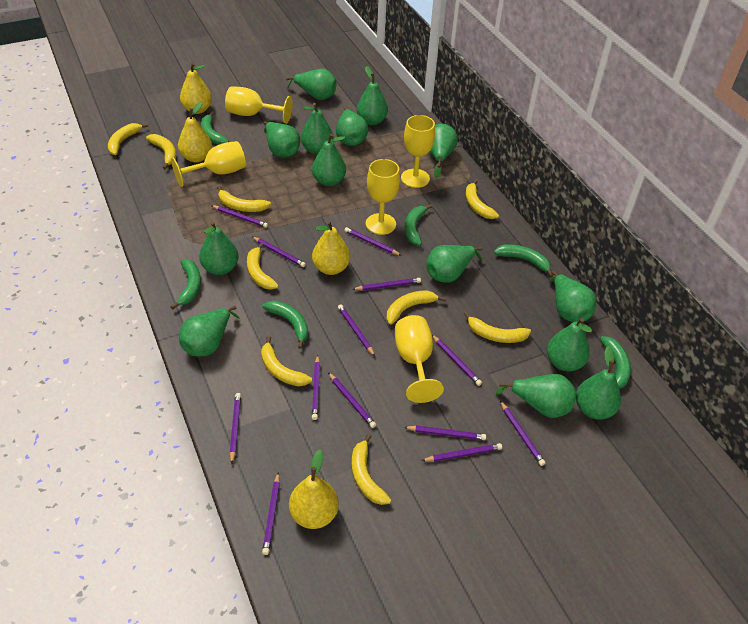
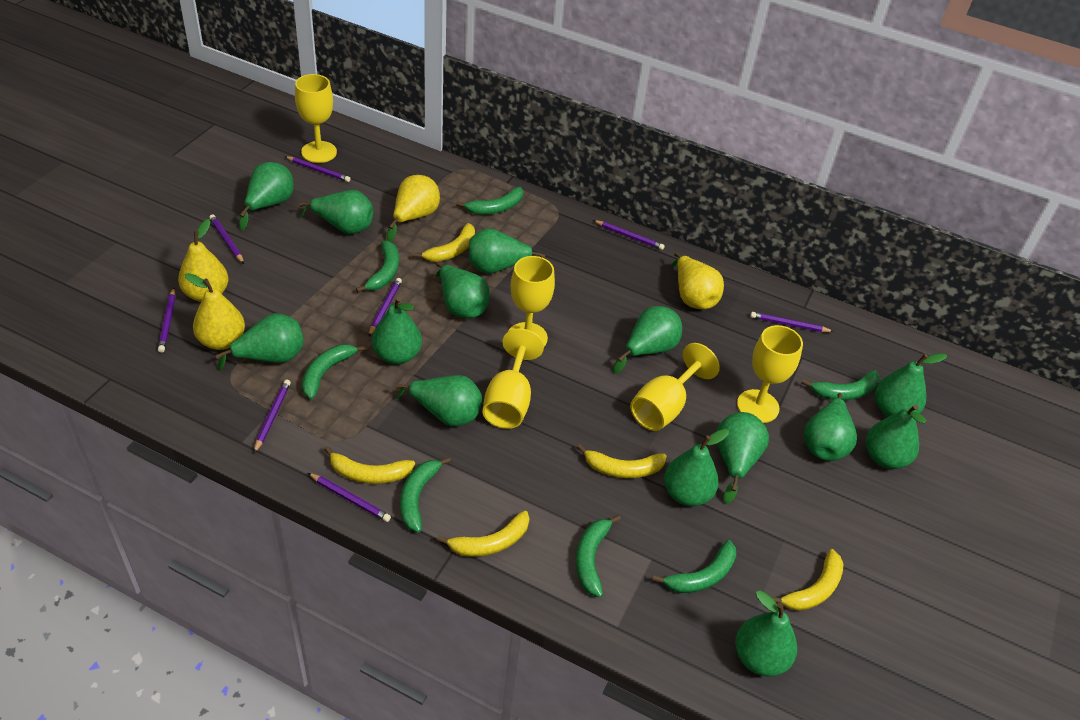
green banana: 6 -> 7
purple pencil: 13 -> 8
yellow banana: 9 -> 5

